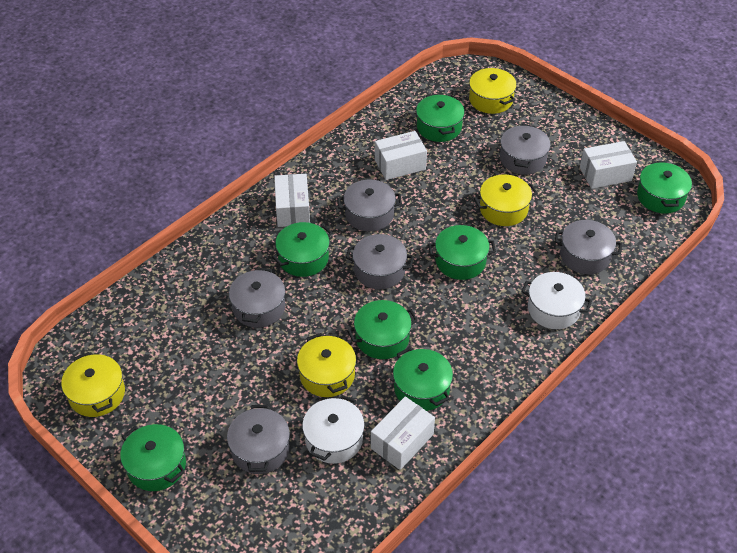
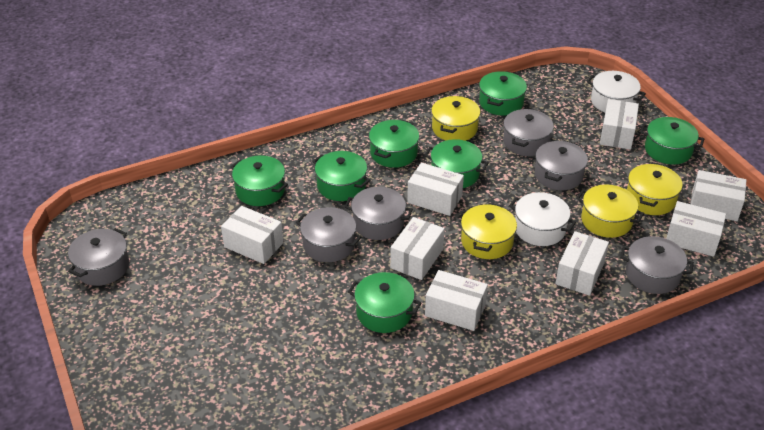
white box: 4 -> 8

